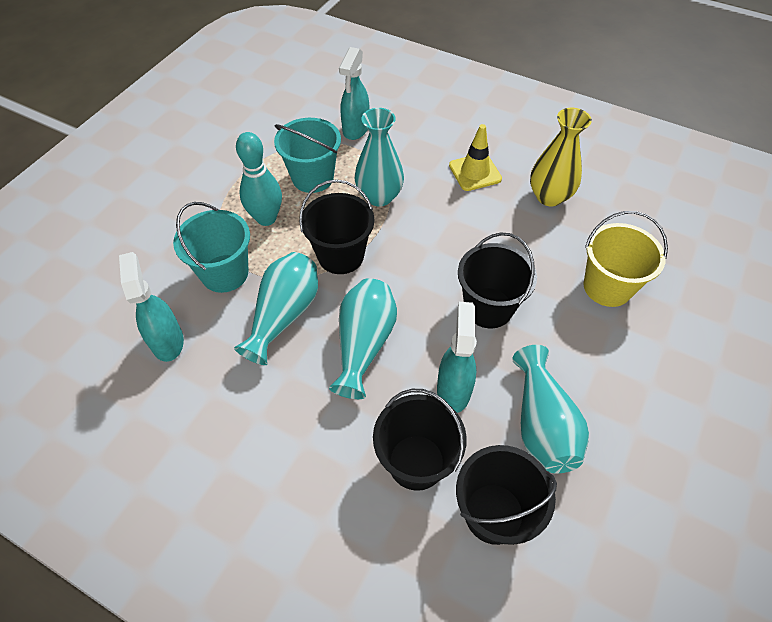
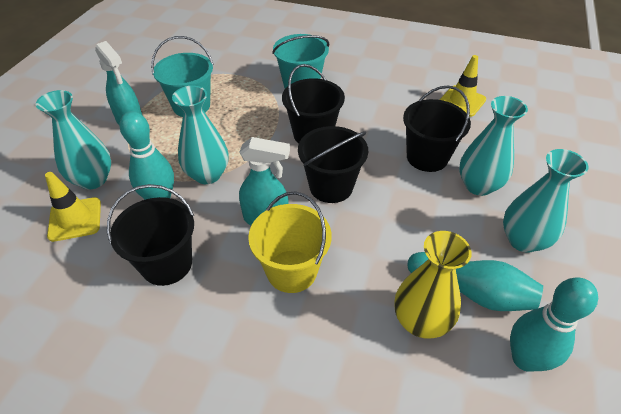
turquoise bowling pin: 1 -> 3
turquoise spray bottle: 3 -> 2
yellow traffic cone: 1 -> 2

